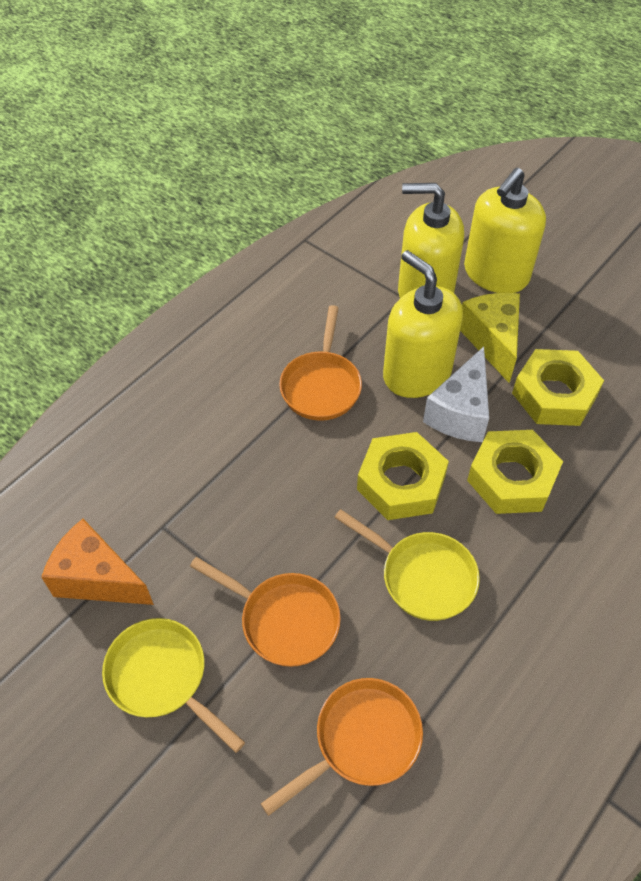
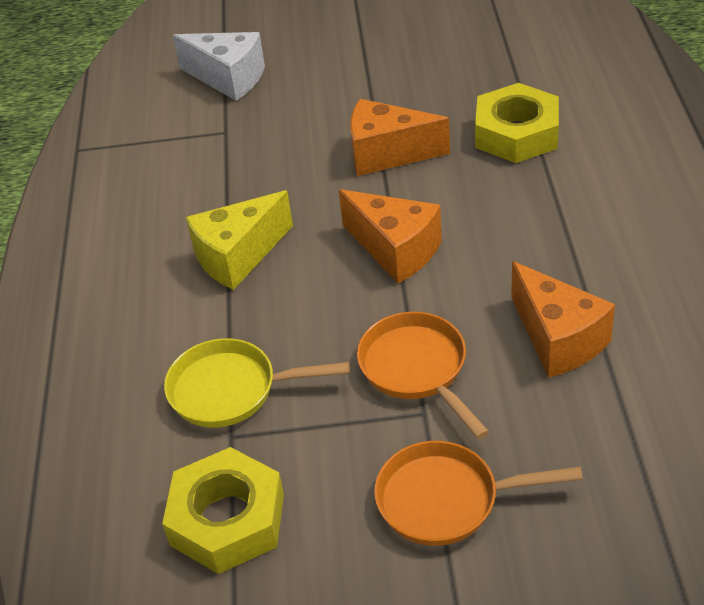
orange cheese: 1 -> 3
orange pan: 3 -> 2
yellow nut: 3 -> 2
yellow pan: 2 -> 1
yellow soap dispenser: 3 -> 0

